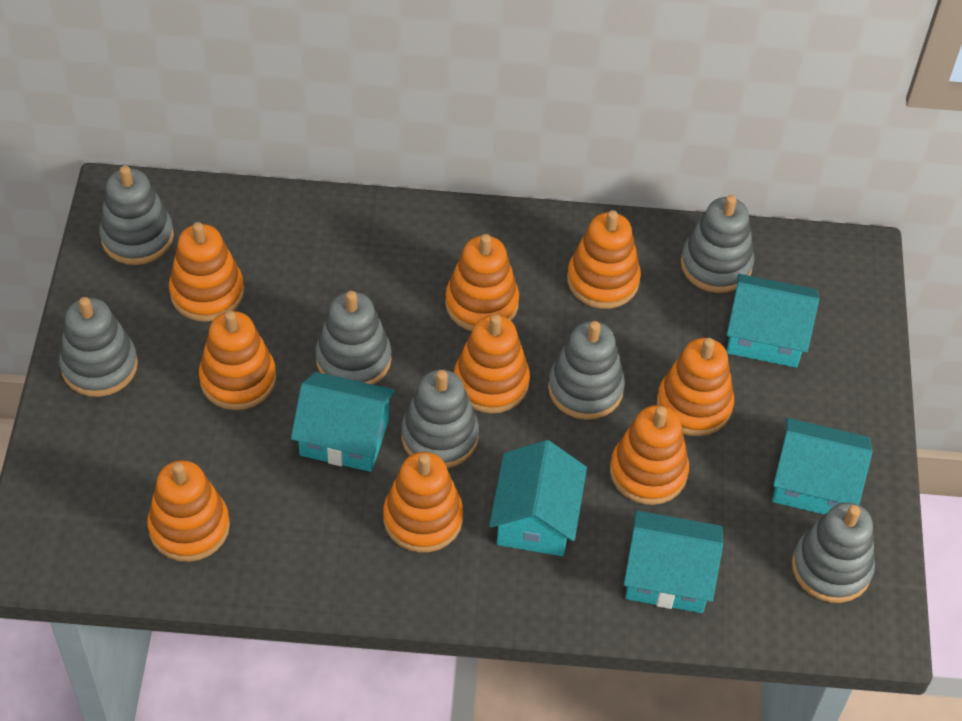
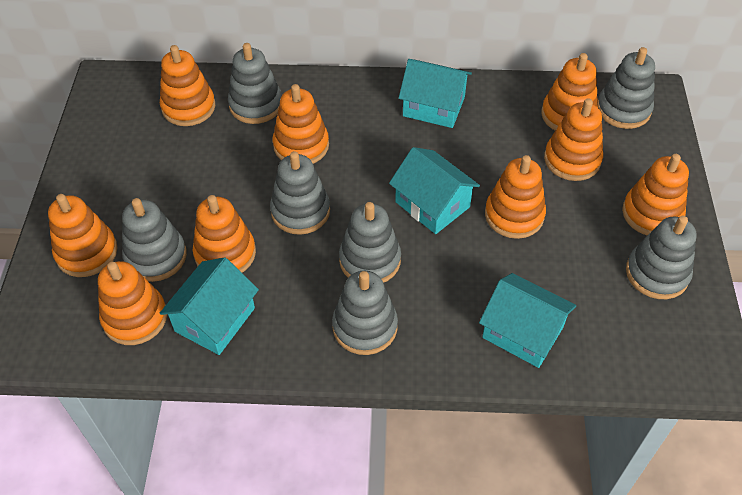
turquoise house: 5 -> 4

